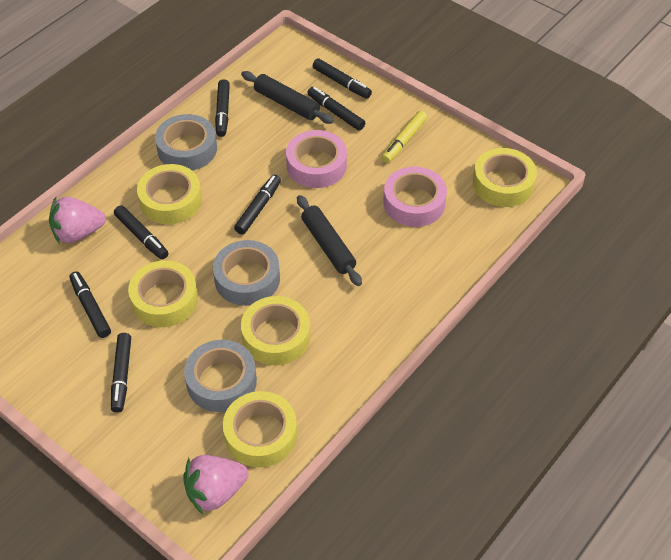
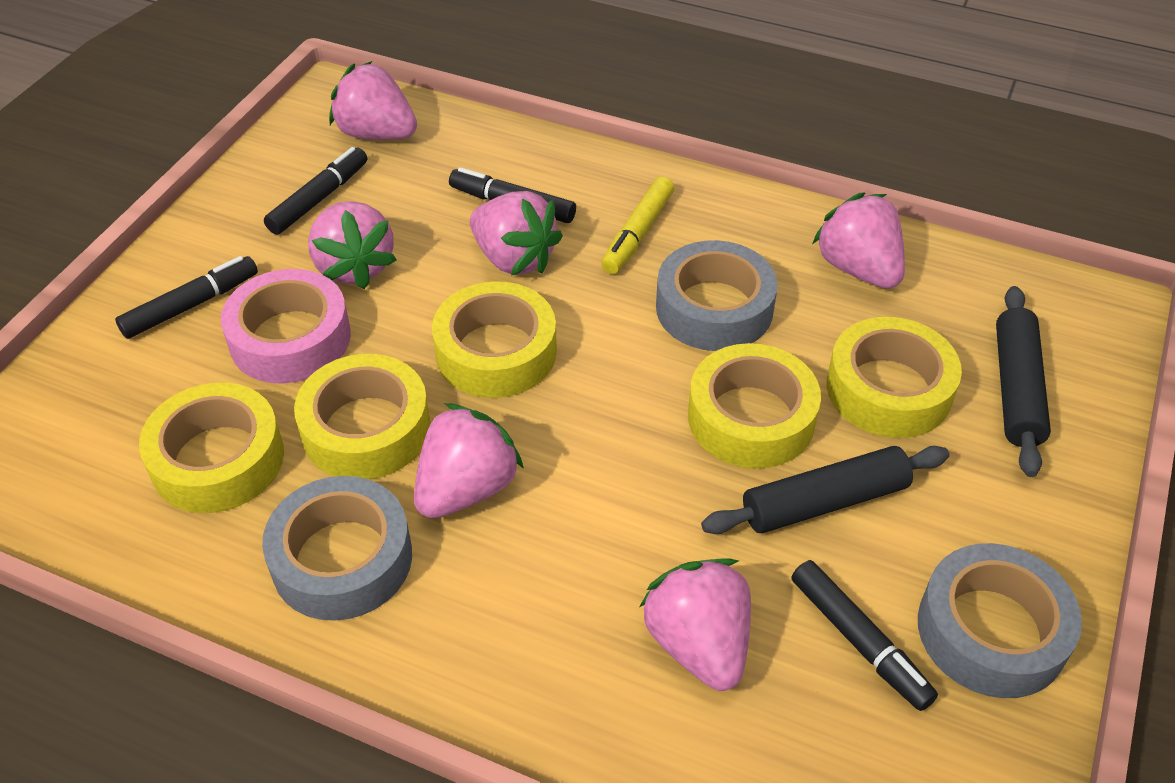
black marker: 7 -> 4
pink strawberry: 2 -> 6
pink tape: 2 -> 1

